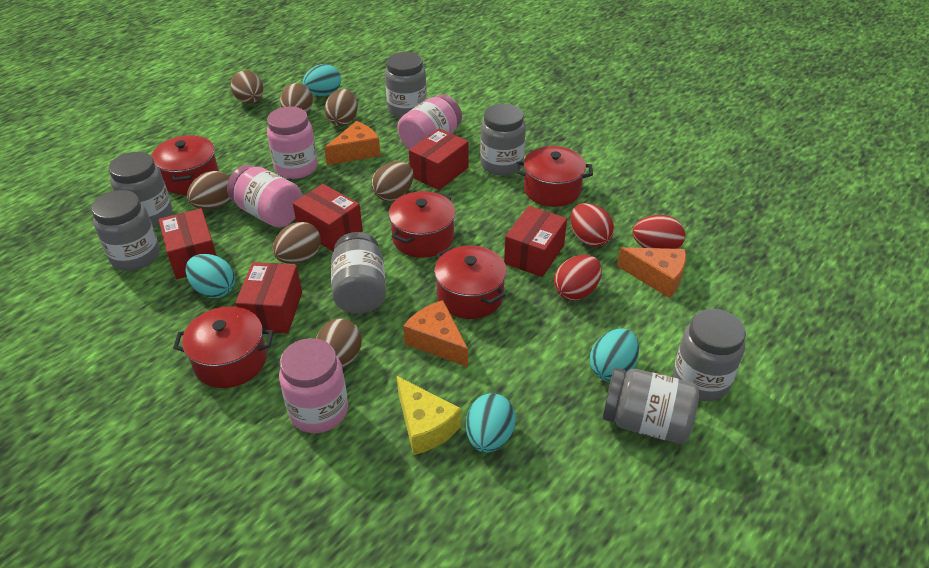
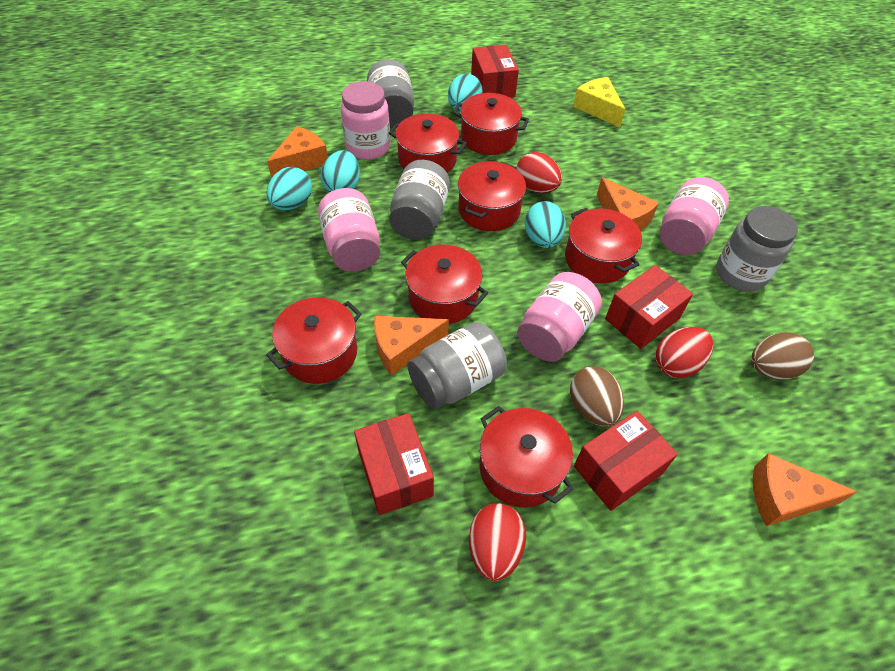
brown egg: 7 -> 2
grey jar: 7 -> 4
orange cheese: 3 -> 4
red box: 5 -> 4
red pot: 5 -> 7

